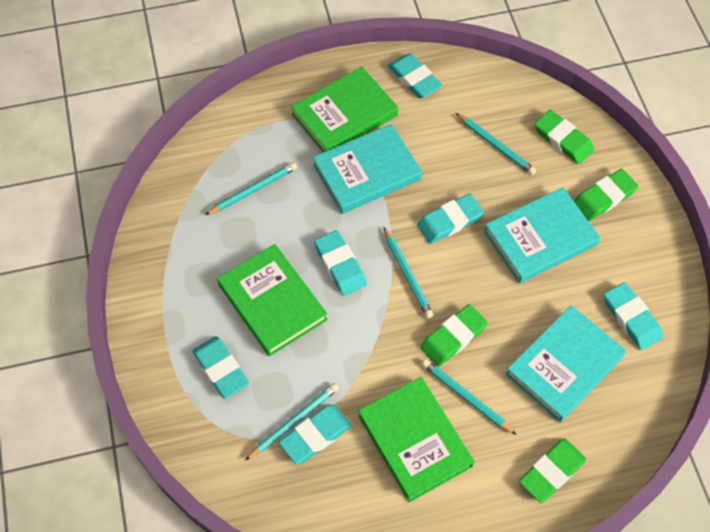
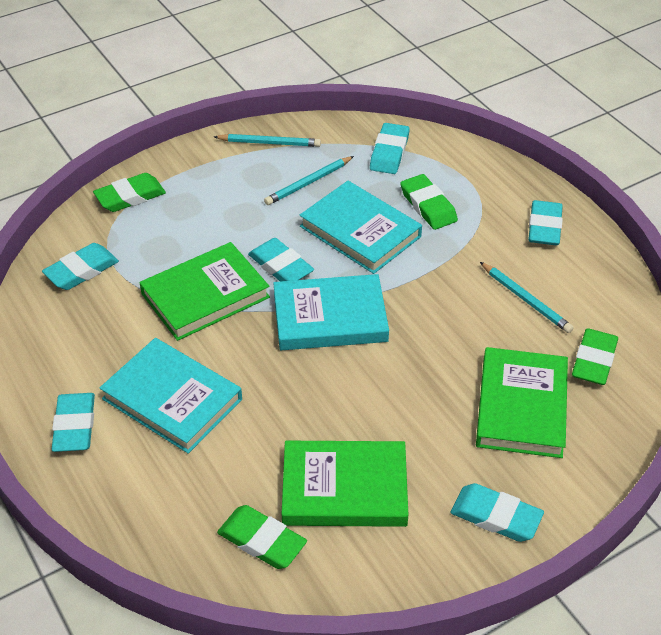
turquoise pencil: 5 -> 3

